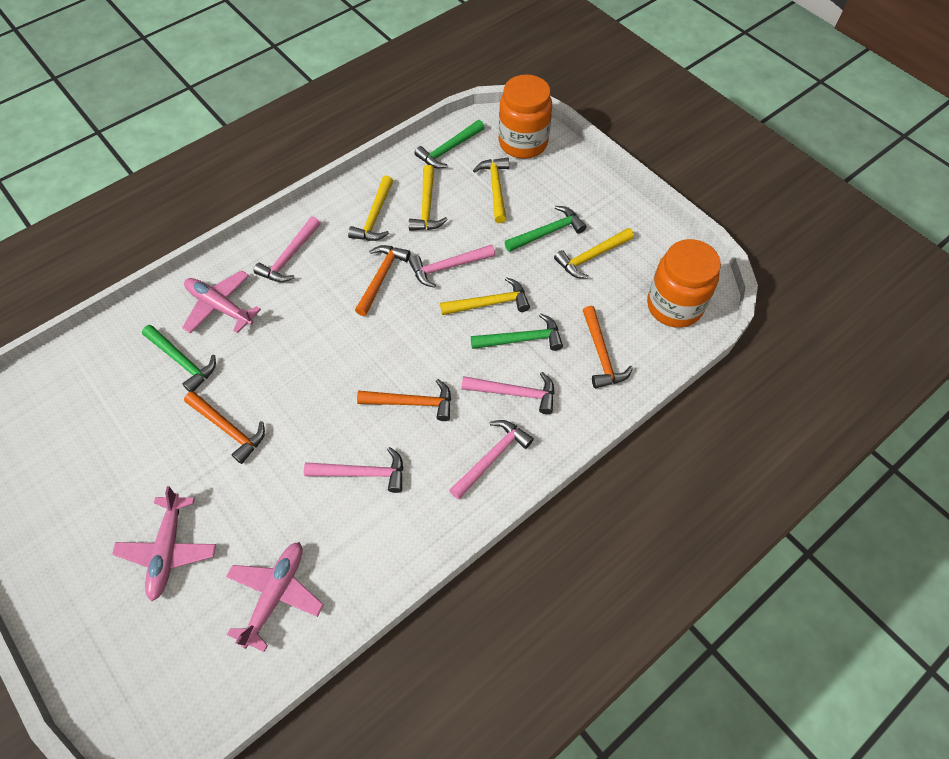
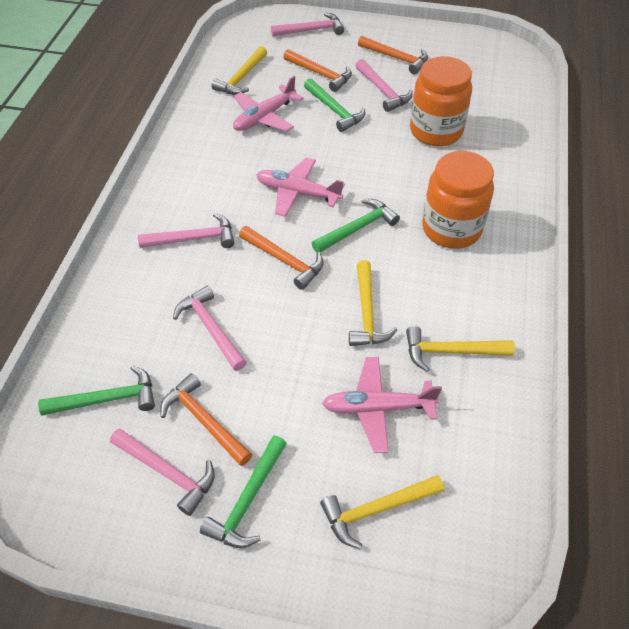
yellow hammer: 5 -> 4

